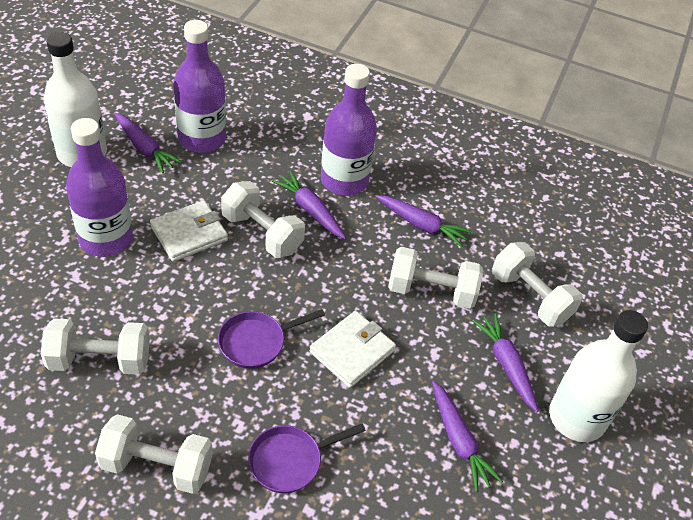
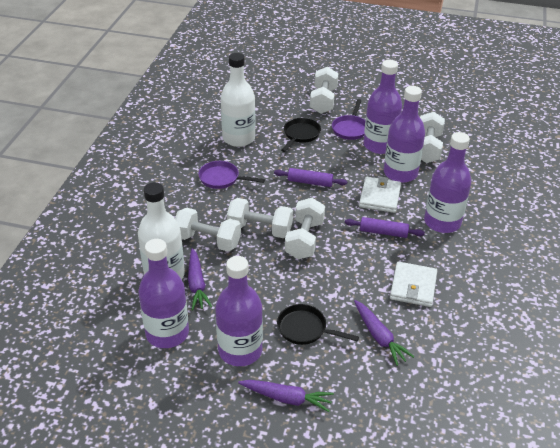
black pan: 0 -> 2
purple bottle: 3 -> 5
purple carrot: 5 -> 3
purple rolling pin: 0 -> 2

